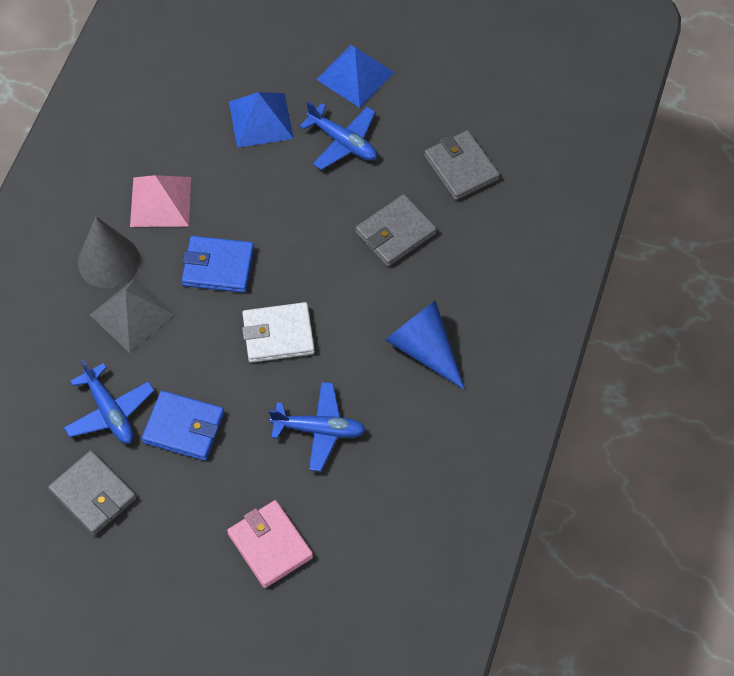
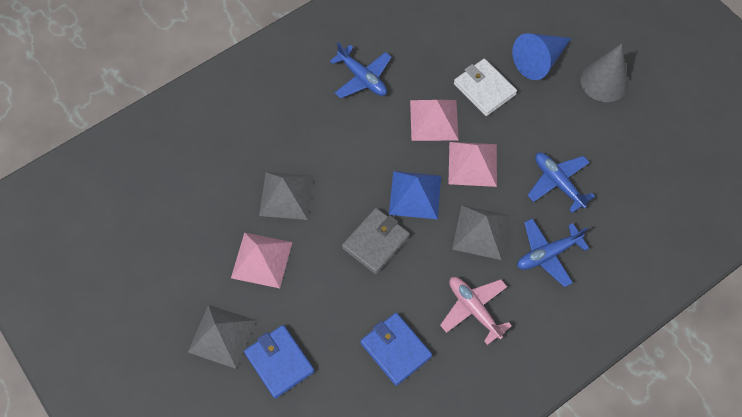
blue pyramid: 2 -> 1
grey pyramid: 1 -> 3
grey wallet: 3 -> 1
pink plane: 0 -> 1
pink pyramid: 1 -> 3
pink wallet: 1 -> 0

